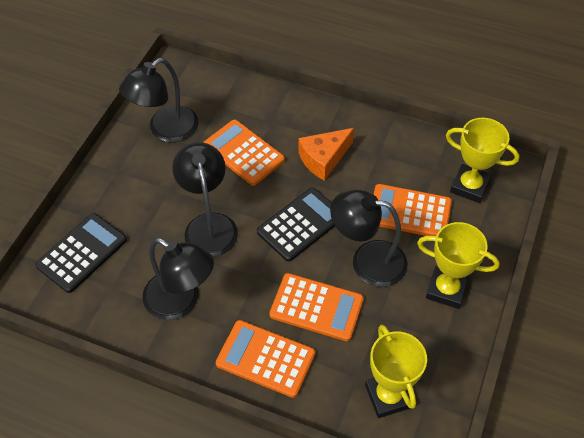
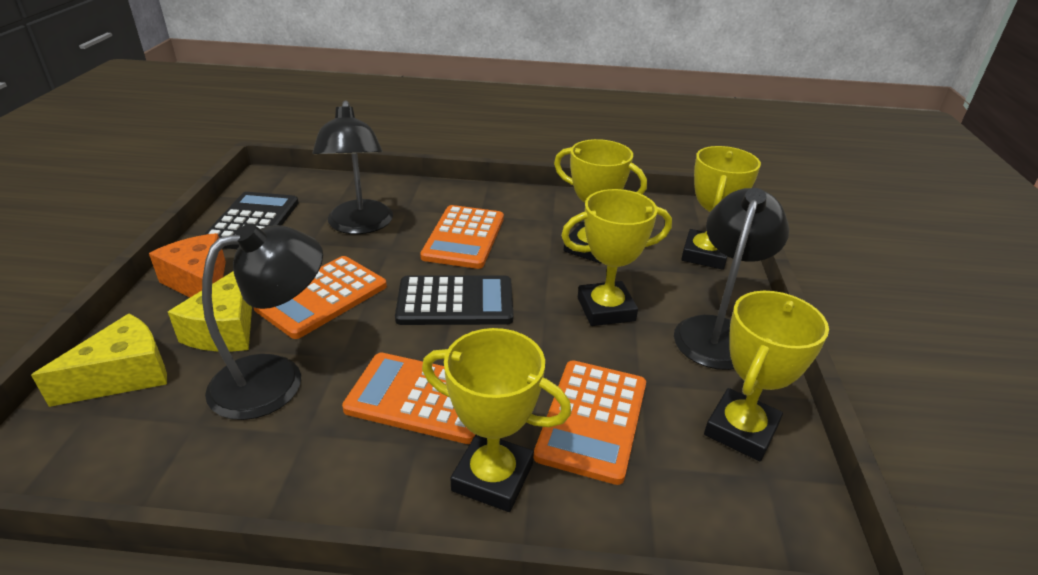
black lamp: 4 -> 3
yellow cheese: 0 -> 2
yellow trophy: 3 -> 5

